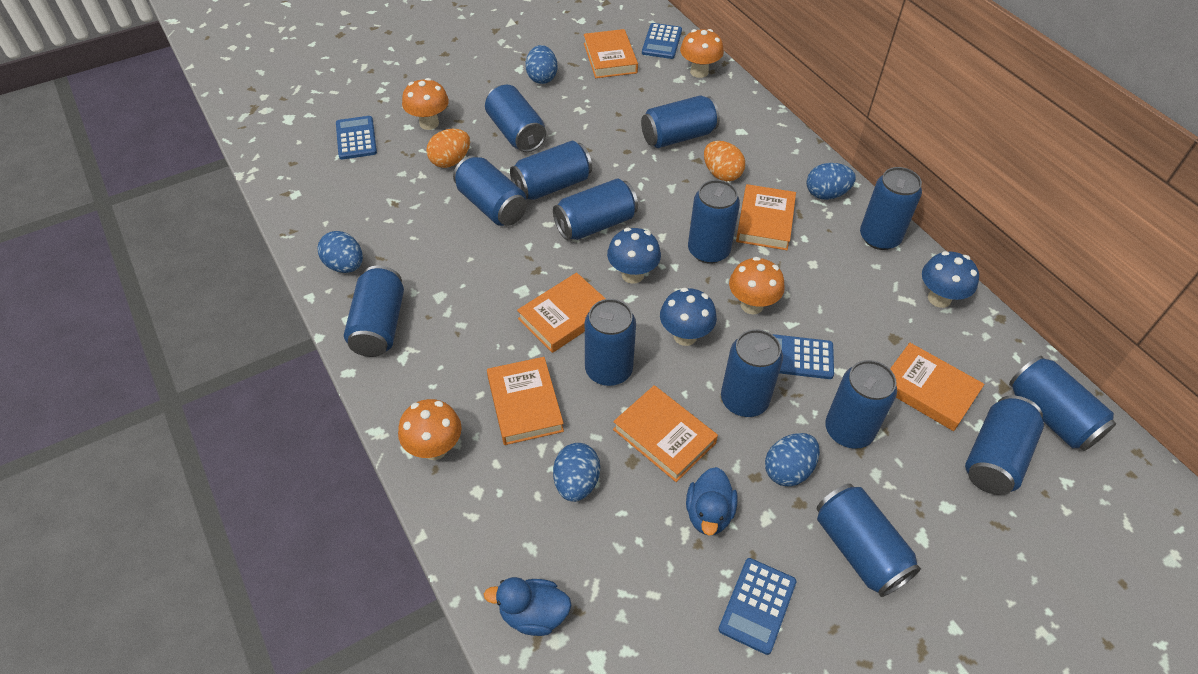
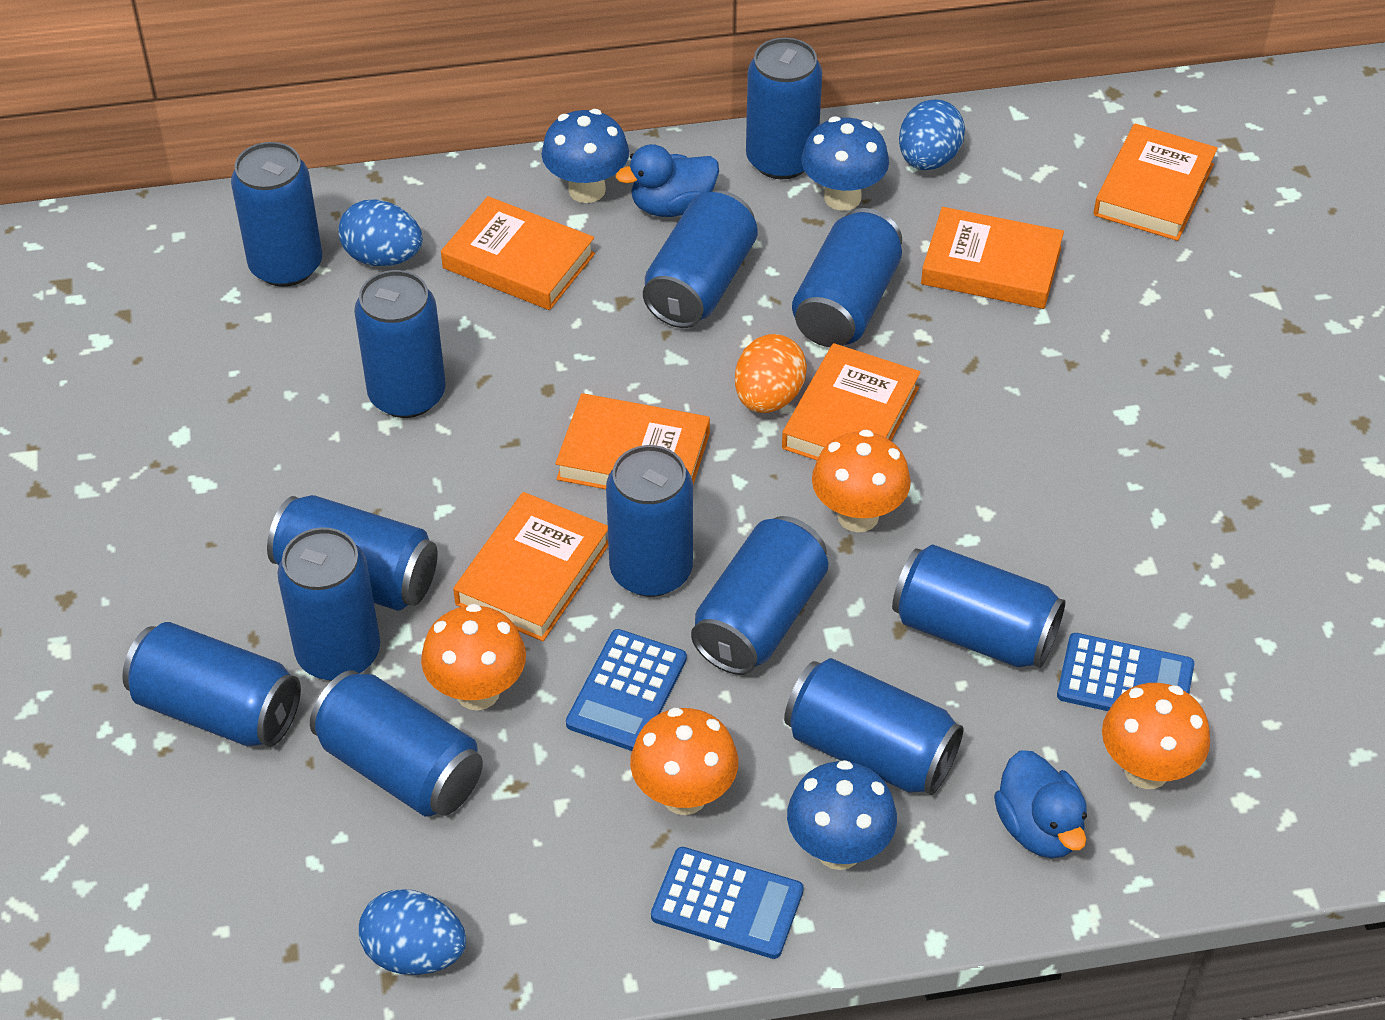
blue calculator: 4 -> 3
blue can: 14 -> 13
blue egg: 5 -> 3
orange egg: 2 -> 1

